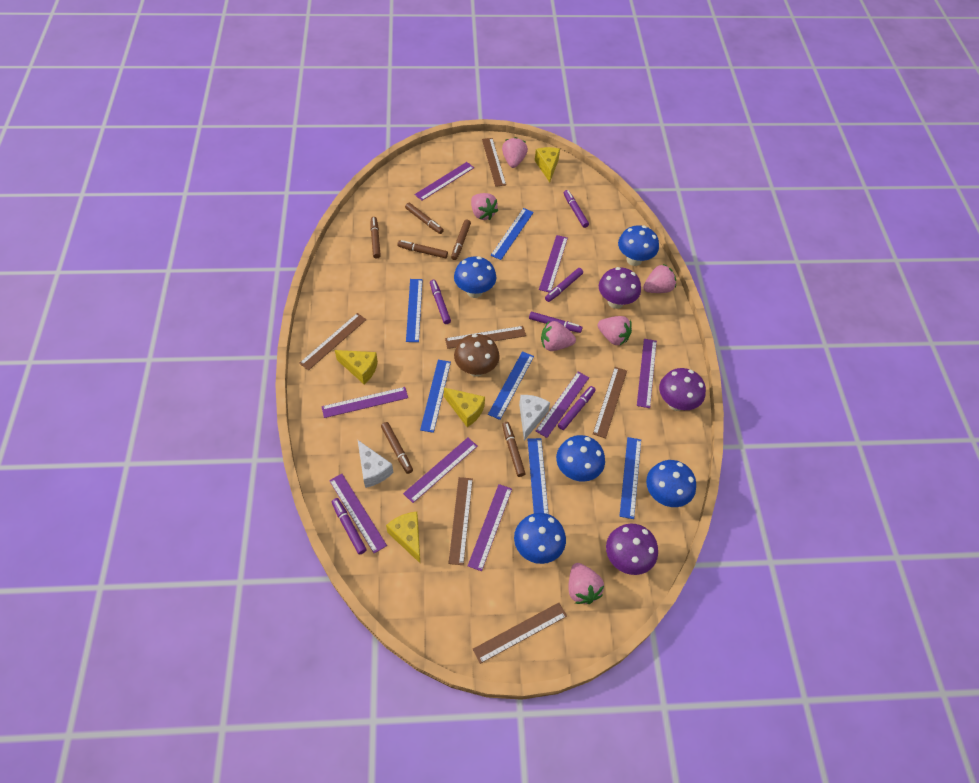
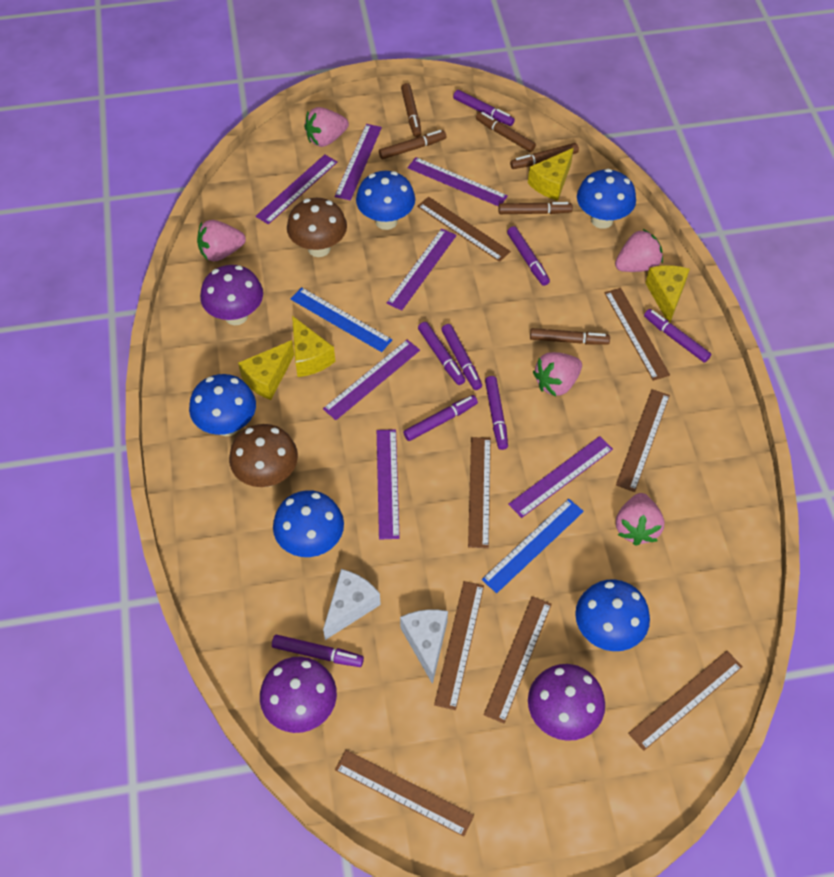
blue ruler: 6 -> 2
brown mushroom: 1 -> 2
brown ruler: 6 -> 8
pink strawberry: 6 -> 5
purple marker: 6 -> 8
purple ruler: 8 -> 7

